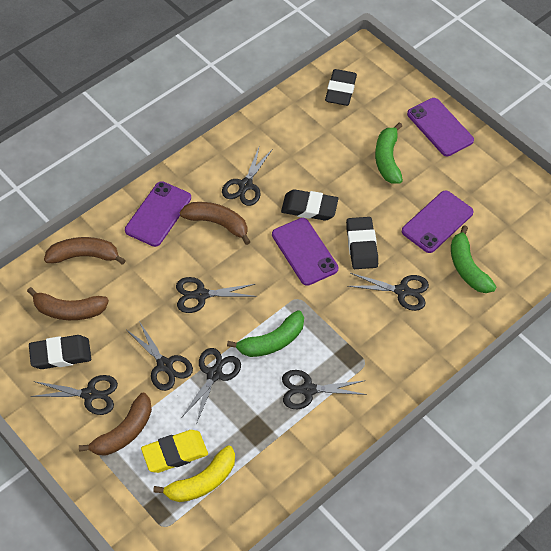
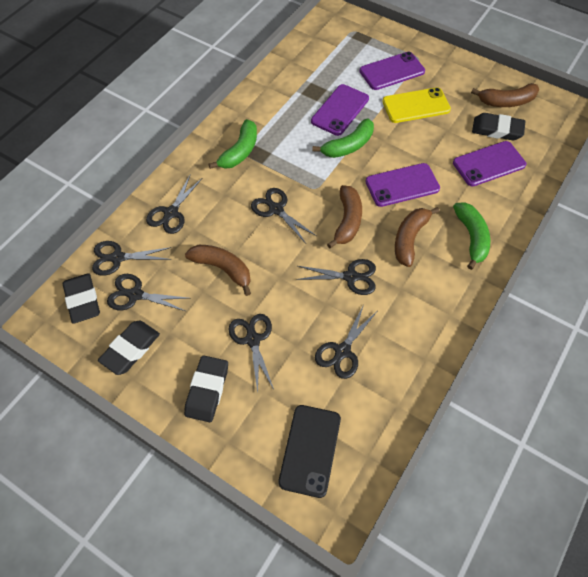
black phone: 0 -> 1
yellow banana: 1 -> 0
yellow eraser: 1 -> 0
yellow phone: 0 -> 1

